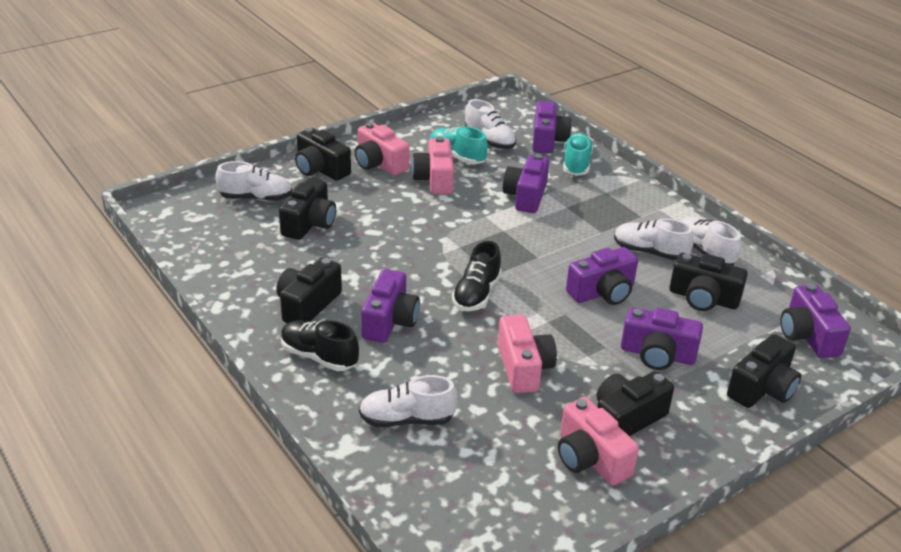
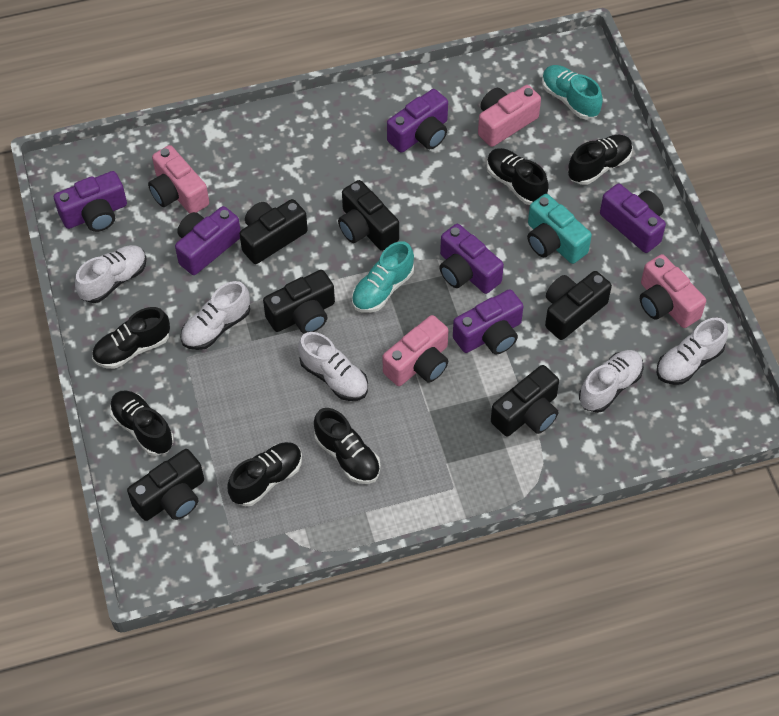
black shoe: 2 -> 6
turquoise camera: 0 -> 1

